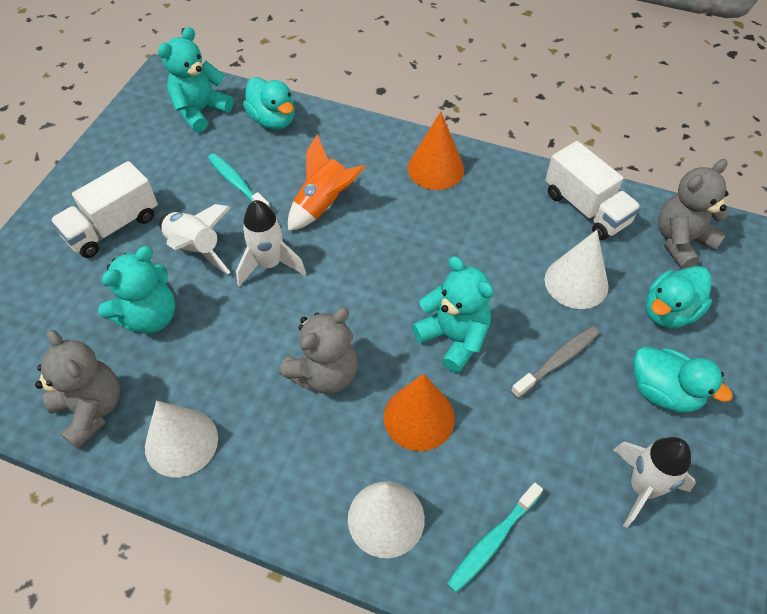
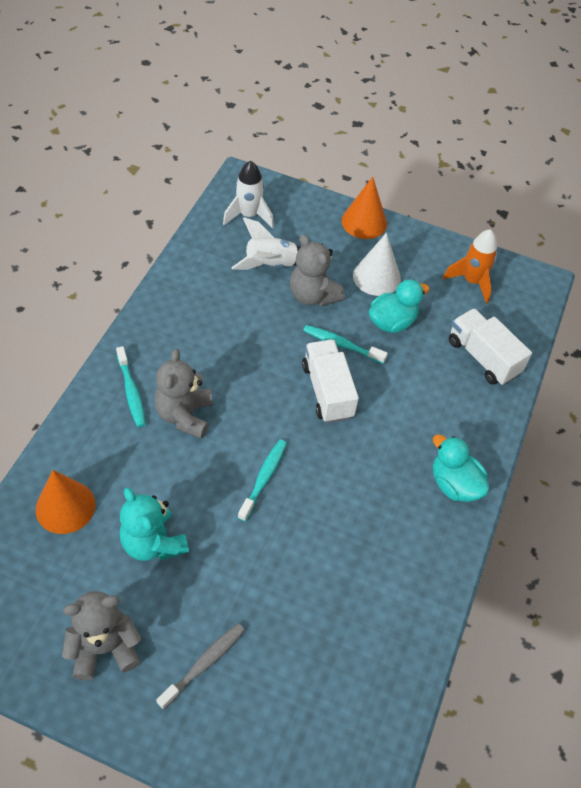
turquoise duck: 3 -> 2
turquoise teddy bear: 3 -> 1
turquoise toothbrush: 2 -> 3
white cone: 3 -> 1
white rocket: 3 -> 2

